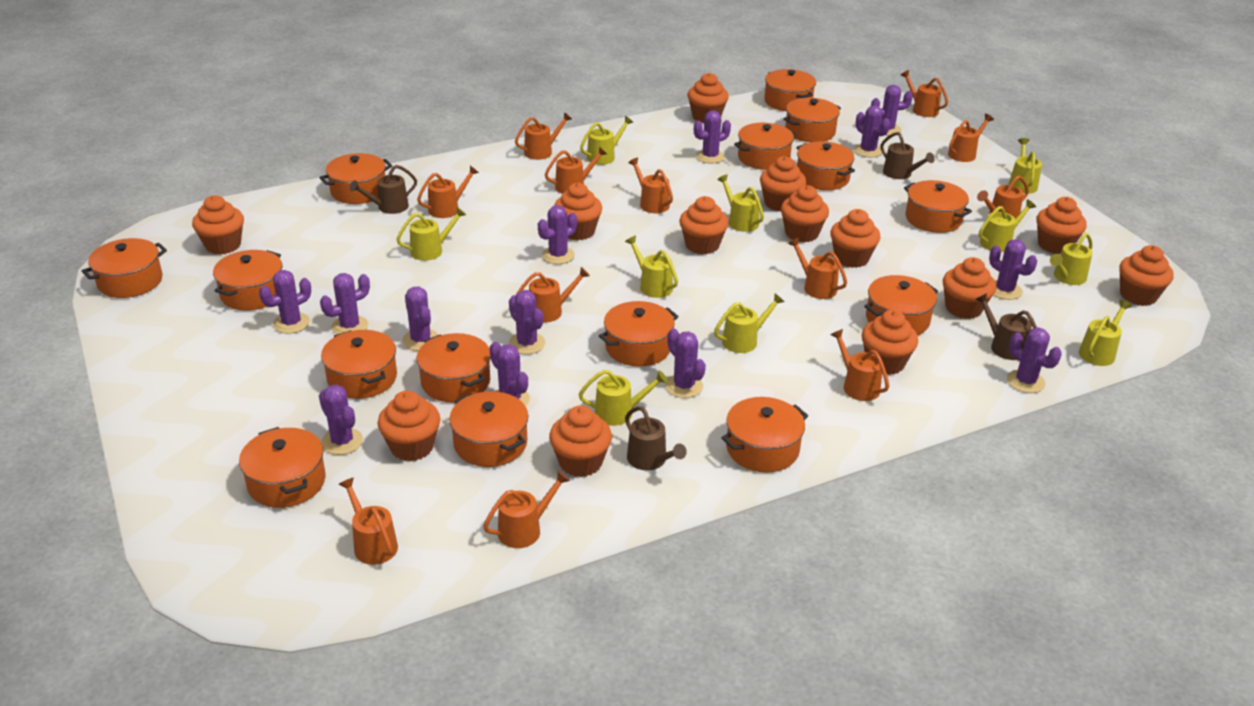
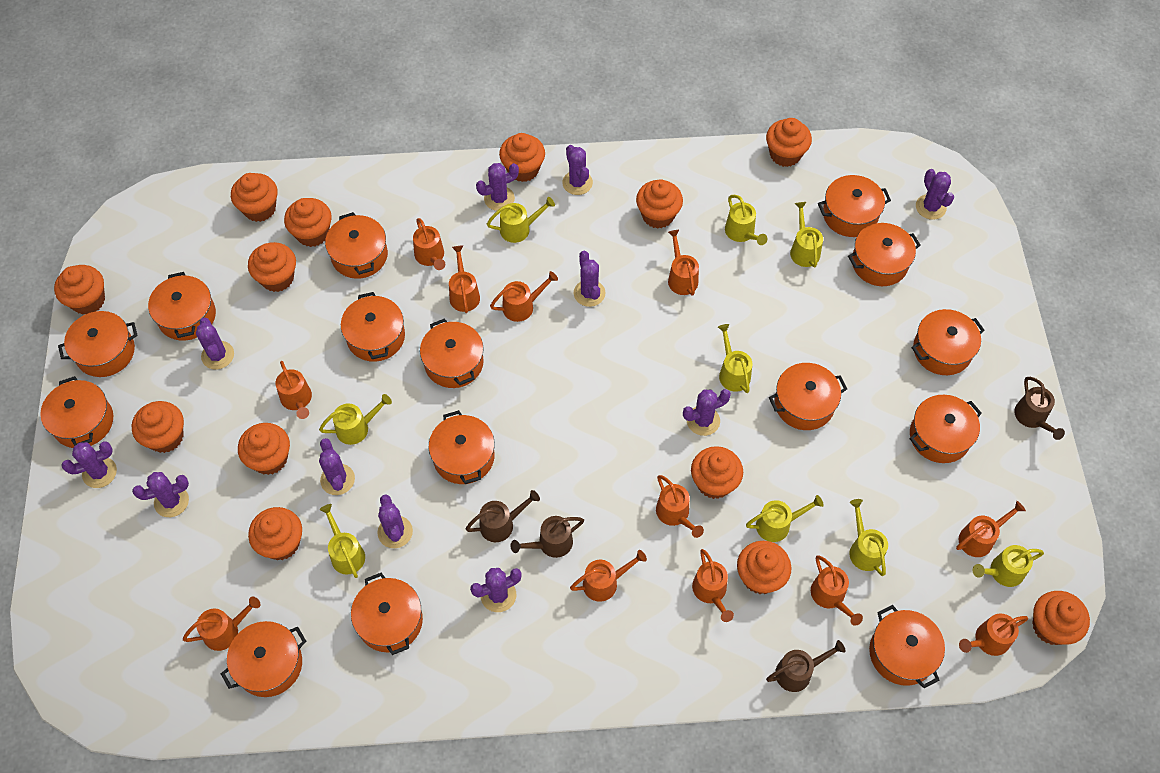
purple cactus: 13 -> 11
yellow watering can: 10 -> 9

